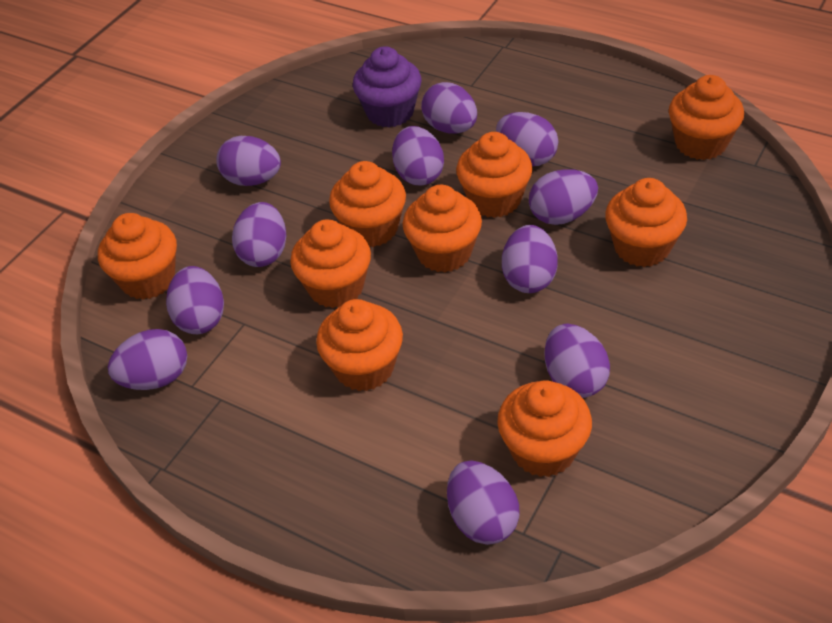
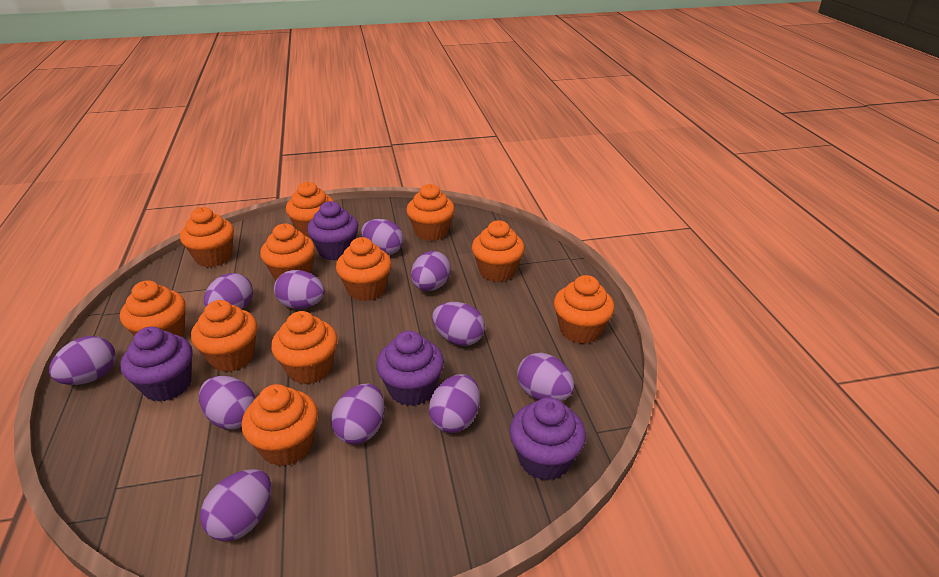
orange cupcake: 9 -> 11
purple cupcake: 1 -> 4

